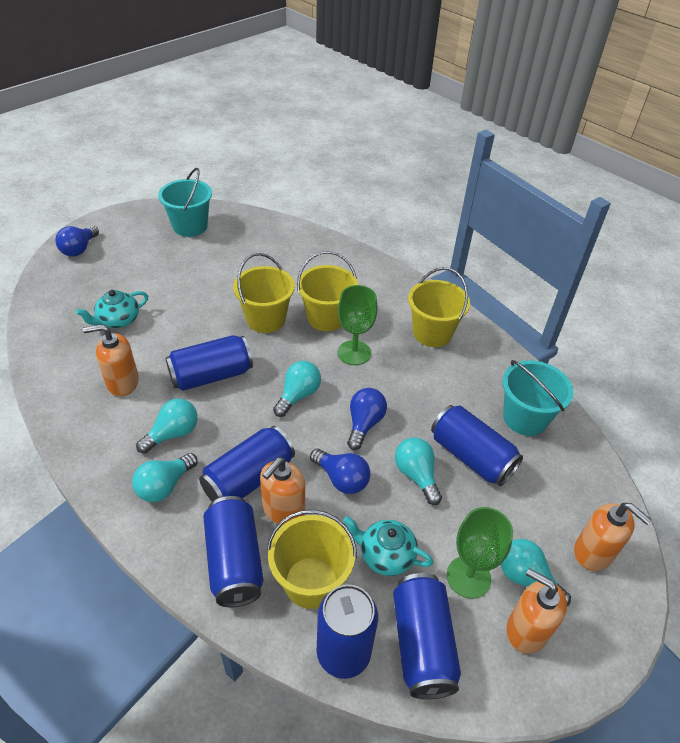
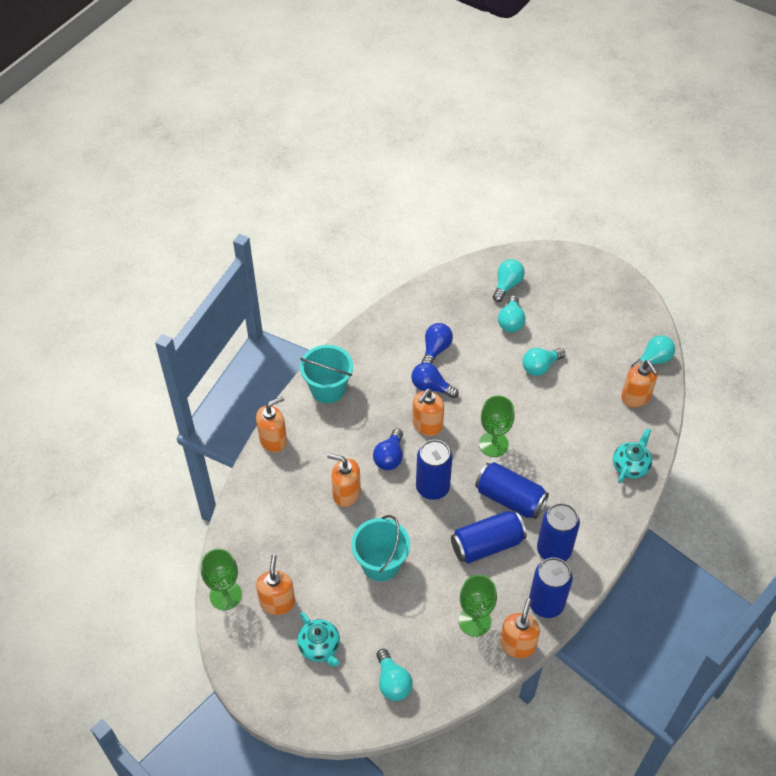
blue can: 6 -> 5
green goblet: 2 -> 3
orange soap dispenser: 4 -> 6
yellow bucket: 4 -> 0

